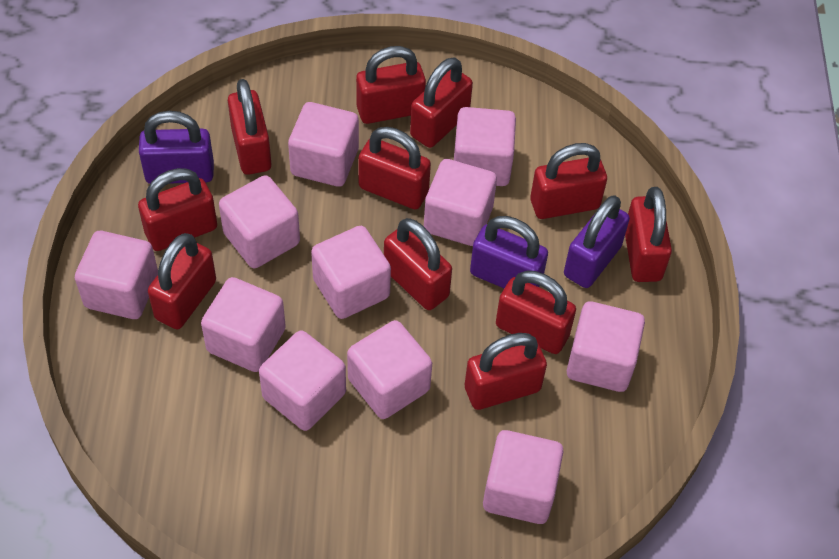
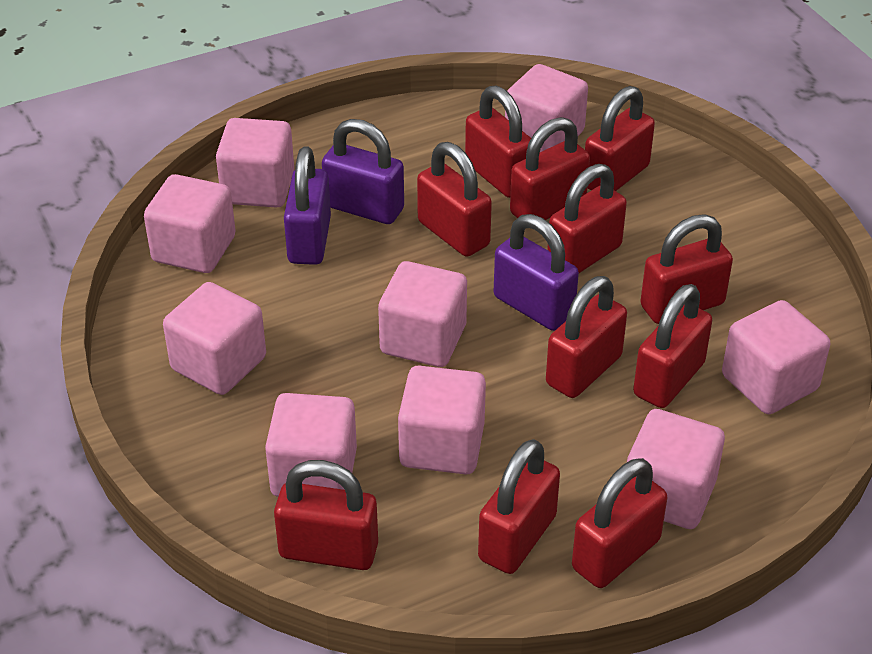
pink cube: 11 -> 9

